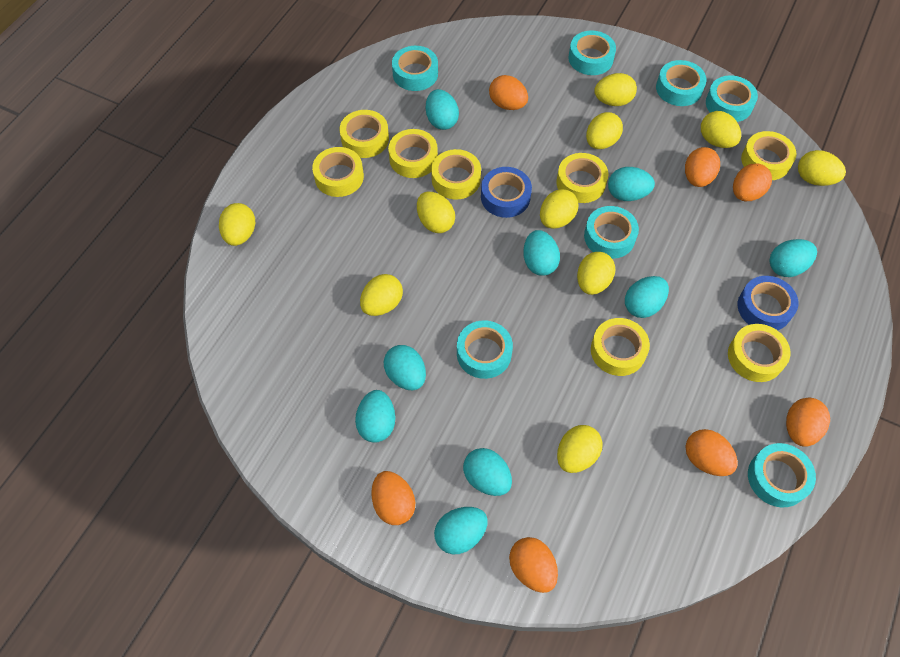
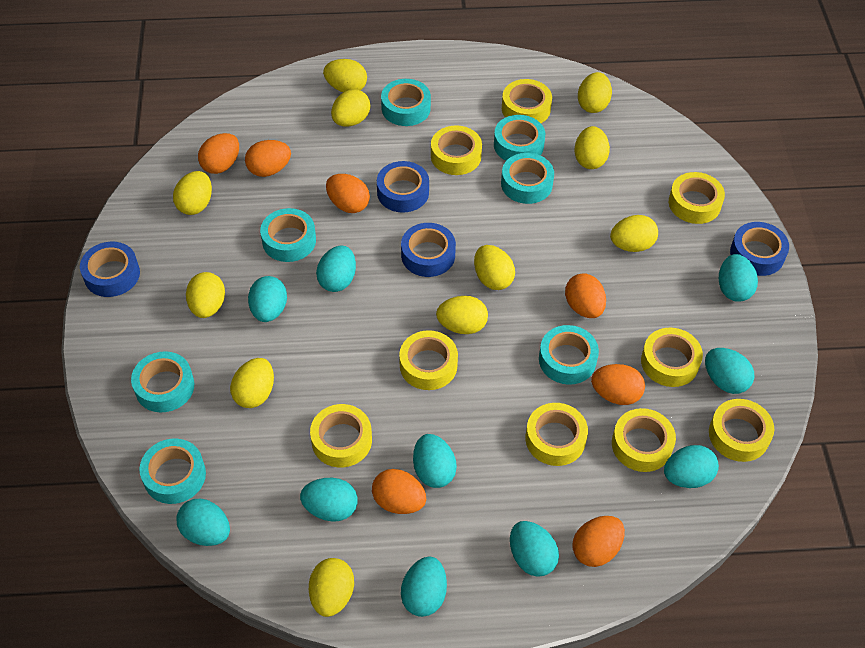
blue tape: 2 -> 4
turquoise egg: 9 -> 10
yellow egg: 10 -> 11
yellow tape: 8 -> 9

